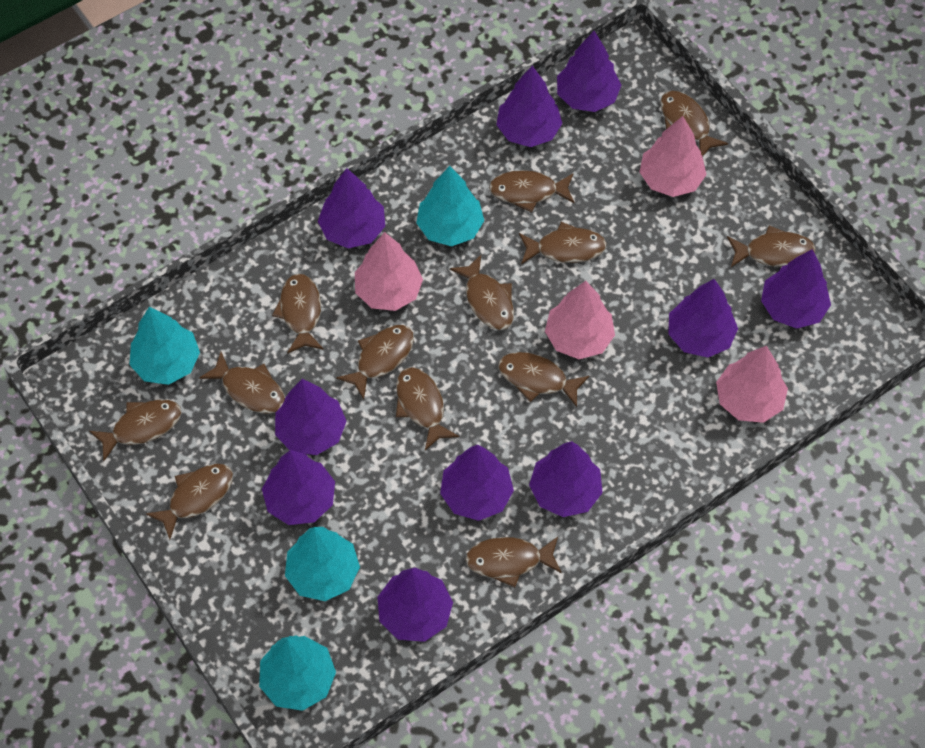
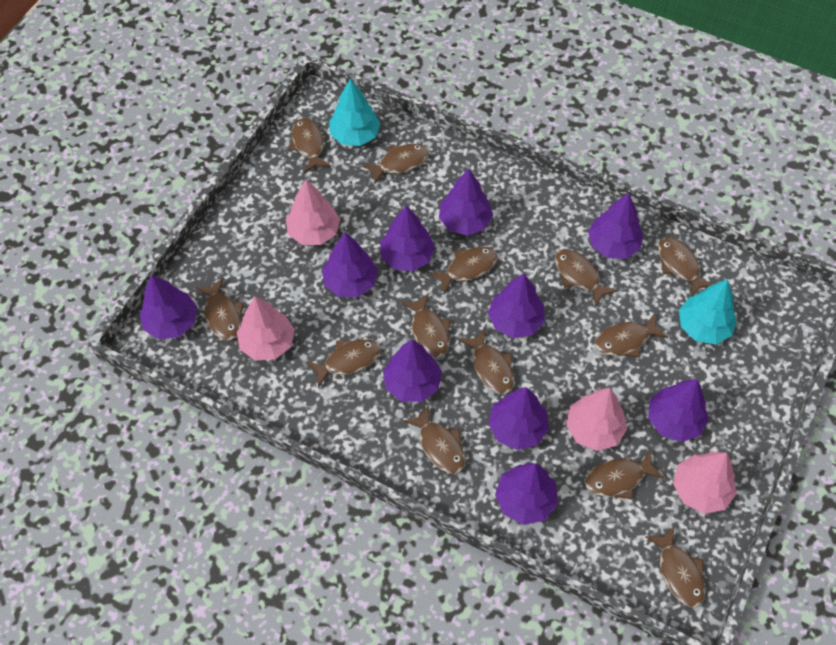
turquoise tree: 4 -> 2

